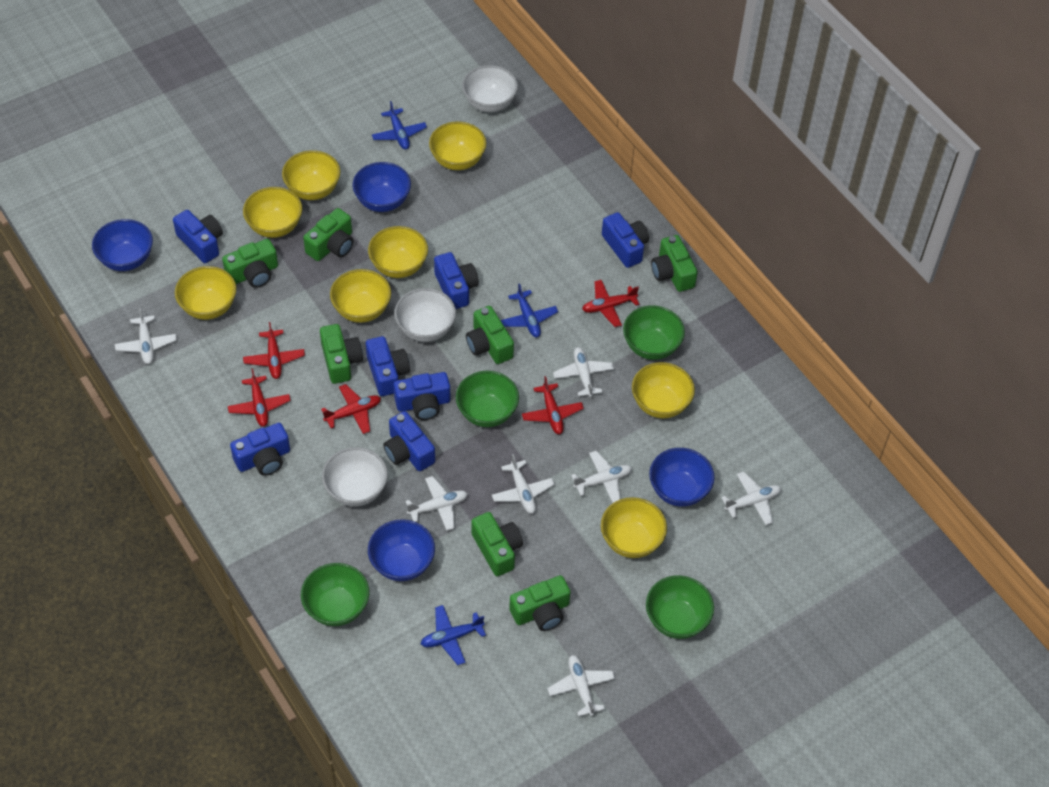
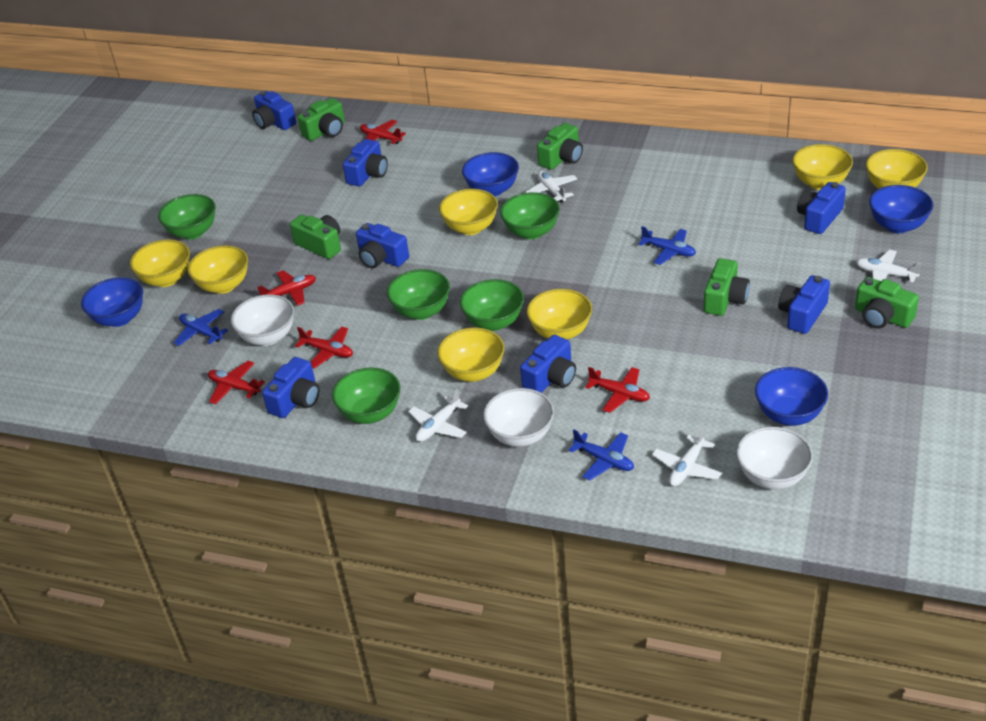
green bowl: 4 -> 5
green camera: 7 -> 5
white plane: 7 -> 4
yellow bowl: 8 -> 7

